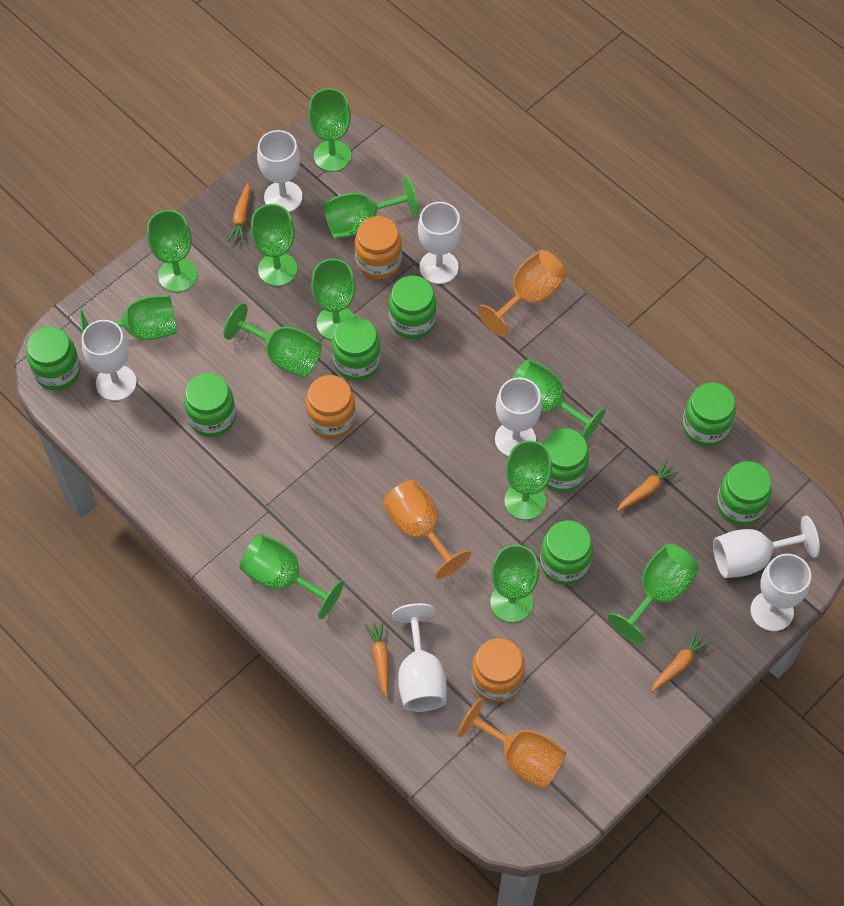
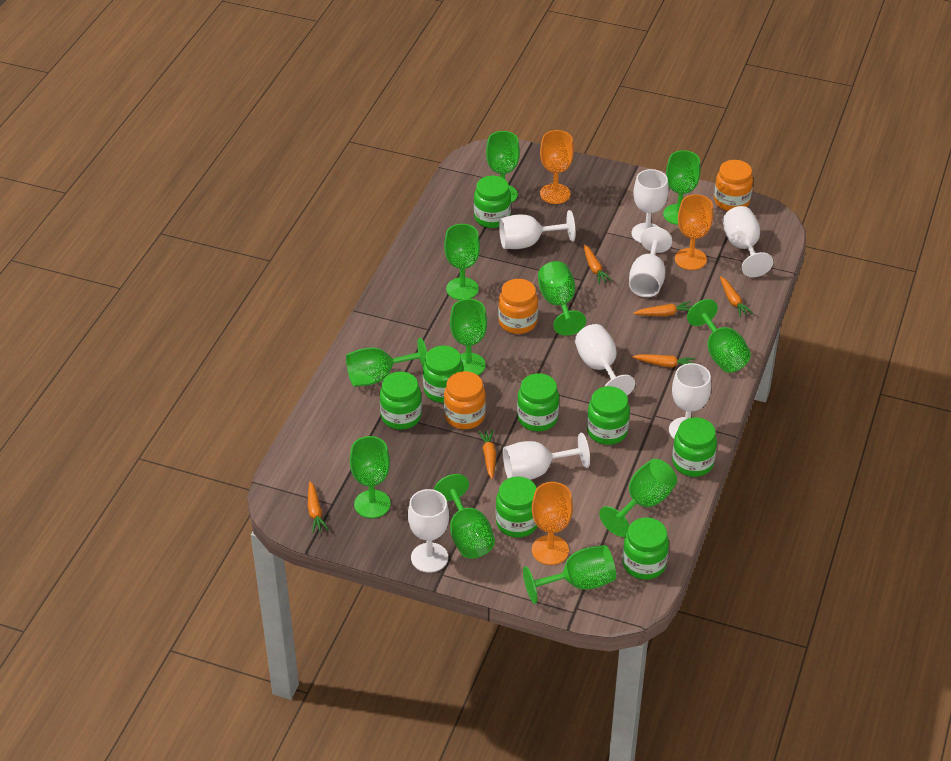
green goblet: 12 -> 11
orange carrot: 4 -> 6
white goblet: 7 -> 8

